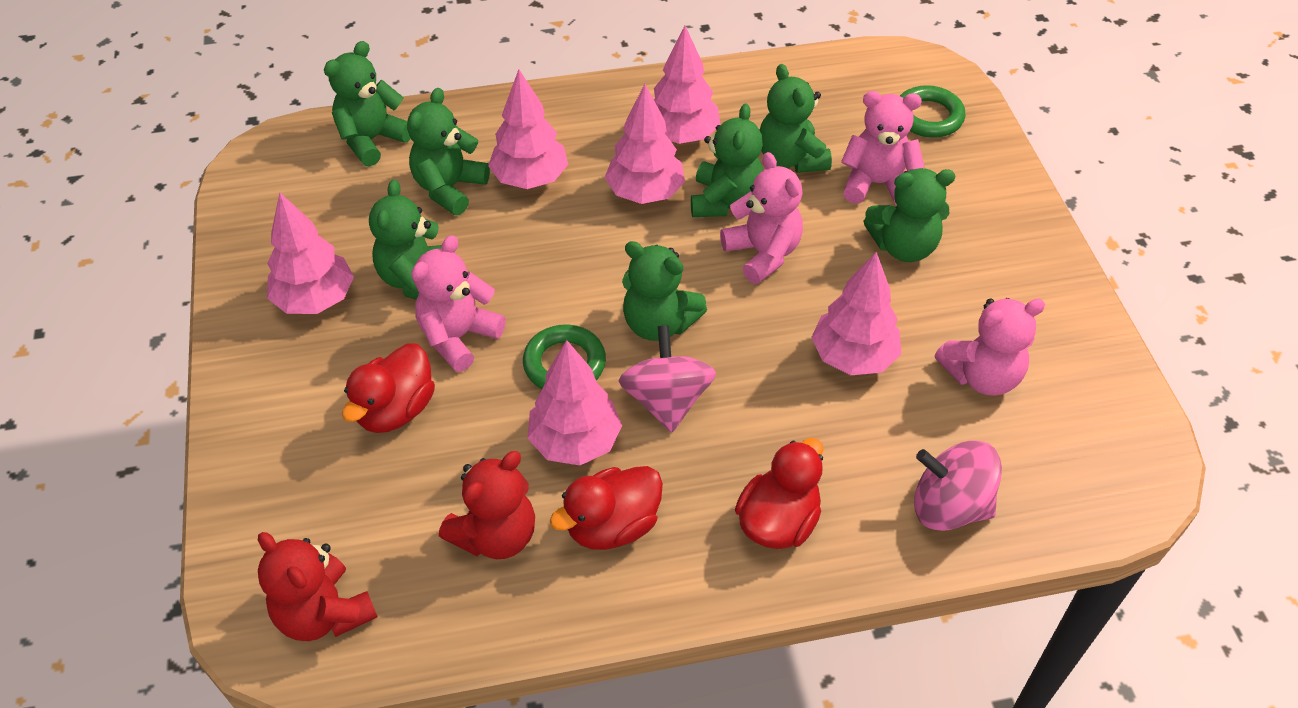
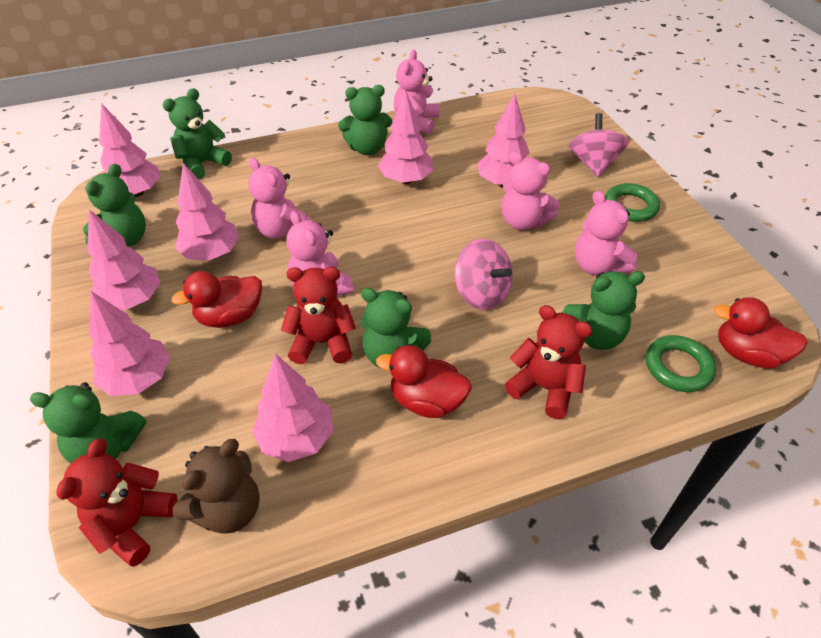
brown teddy bear: 0 -> 1
green teddy bear: 7 -> 6
pink teddy bear: 4 -> 5
pink tree: 6 -> 7
red teddy bear: 2 -> 3

